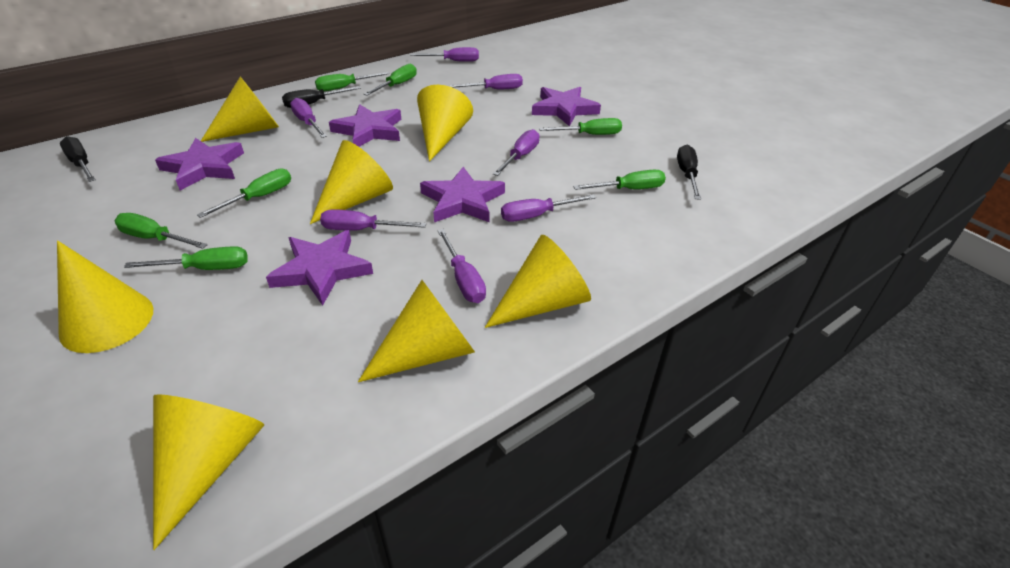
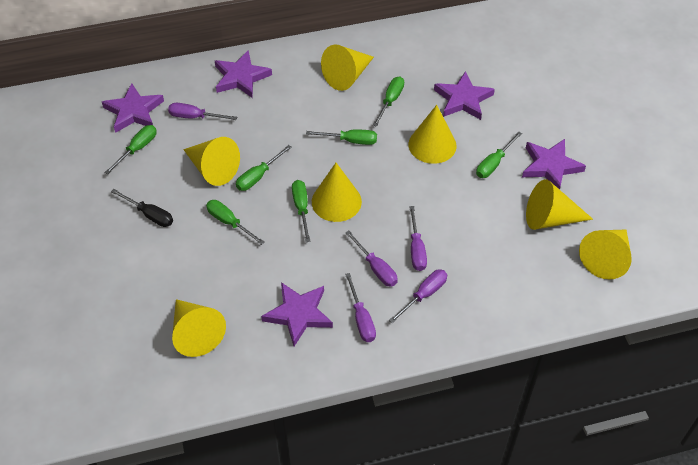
black screwdriver: 3 -> 1
purple screwdriver: 7 -> 5

